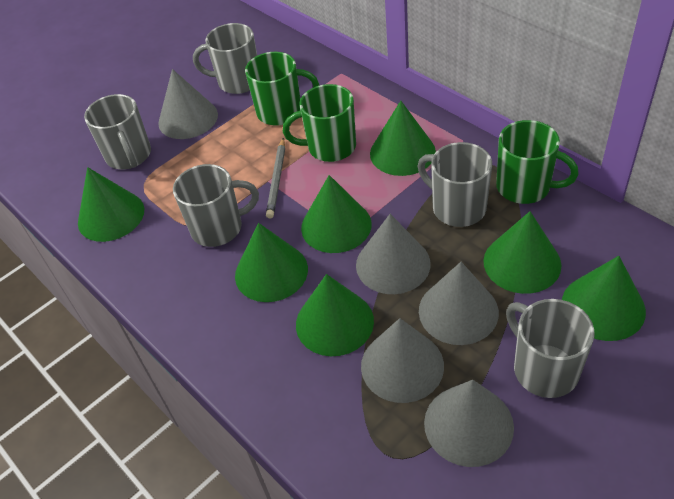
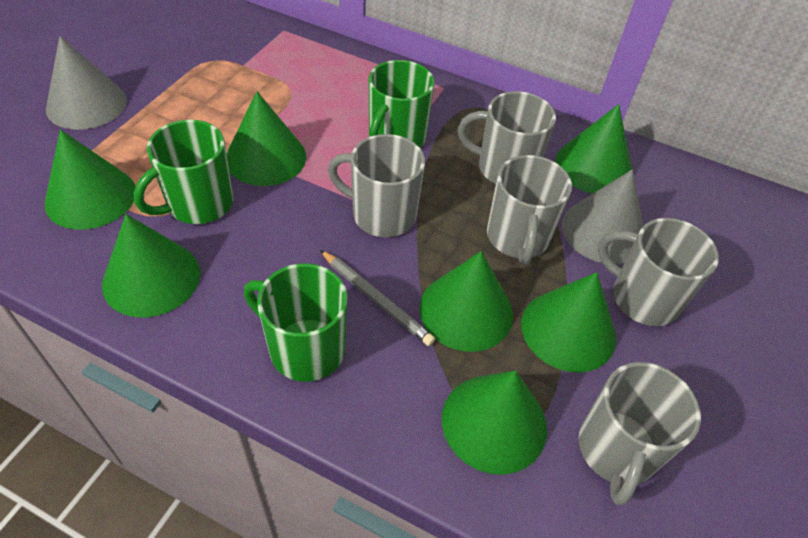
grey cone: 5 -> 2

